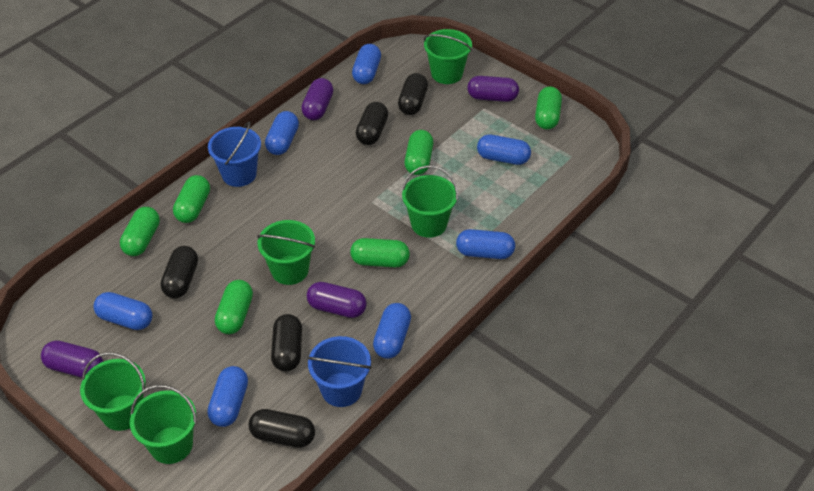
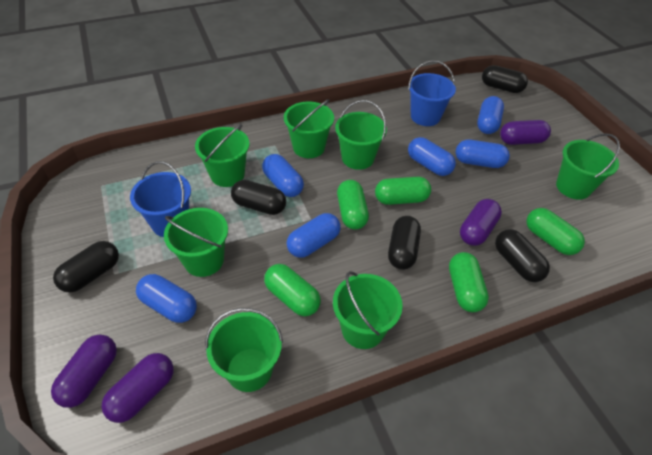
blue capsule: 7 -> 6
green bucket: 5 -> 7
green capsule: 6 -> 5

